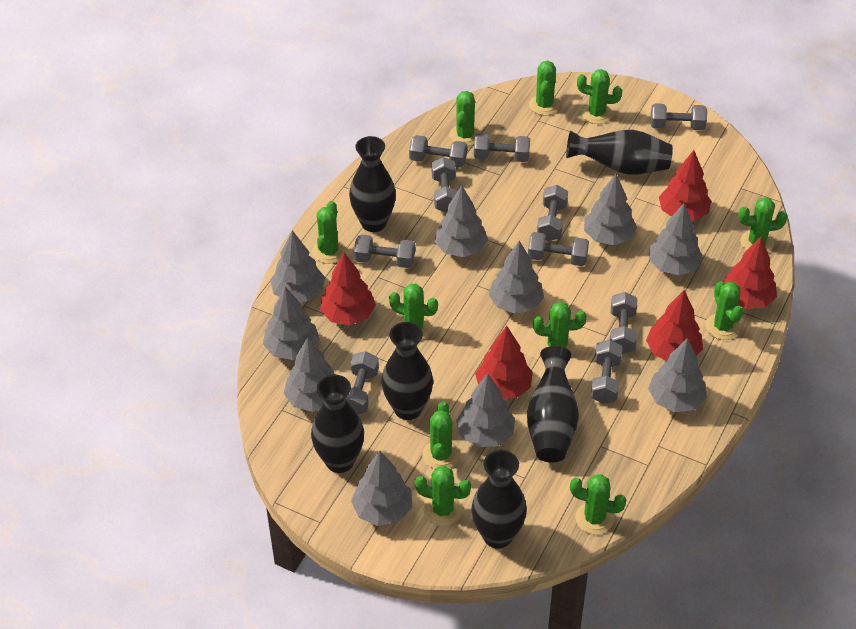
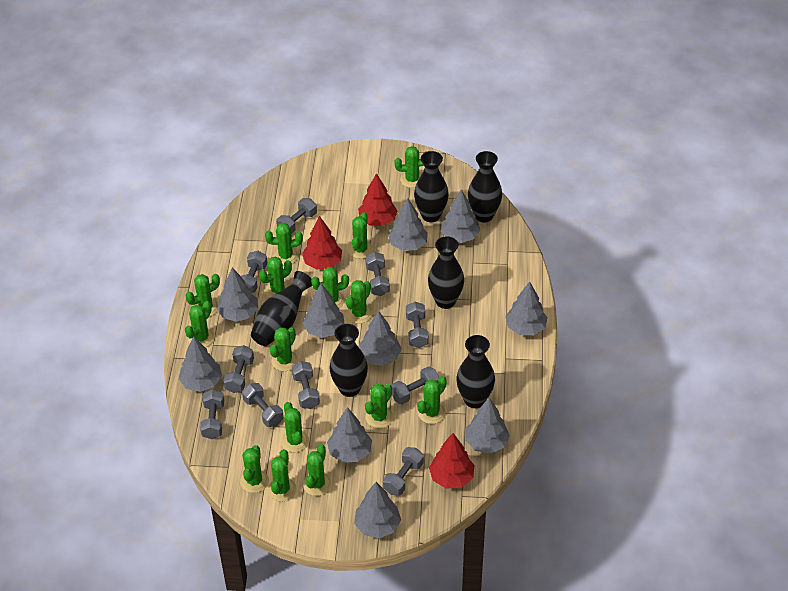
green cactus: 11 -> 15
red tree: 5 -> 3

